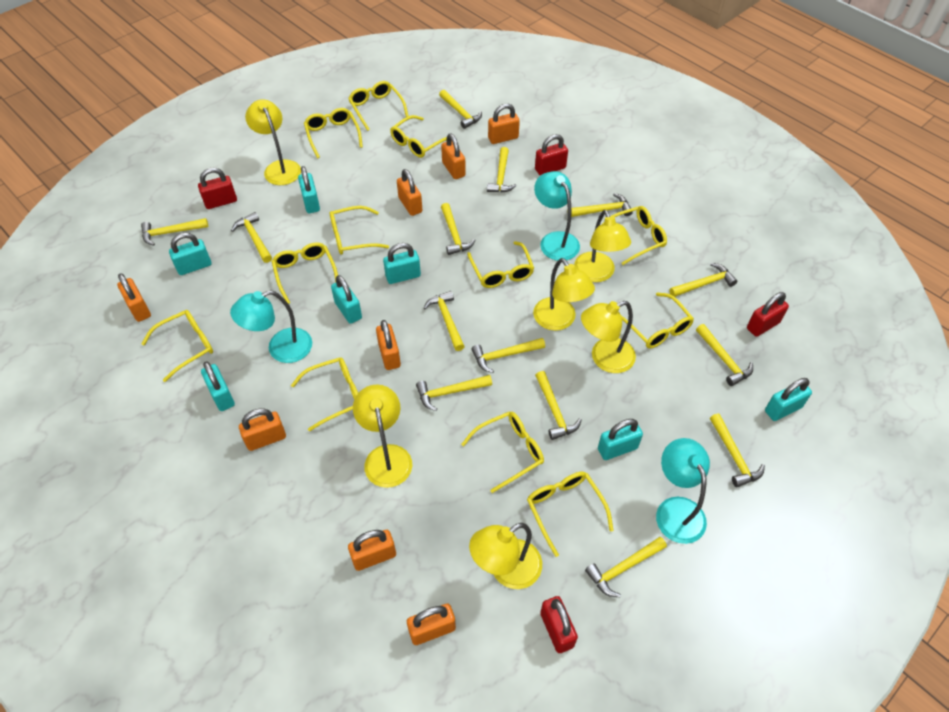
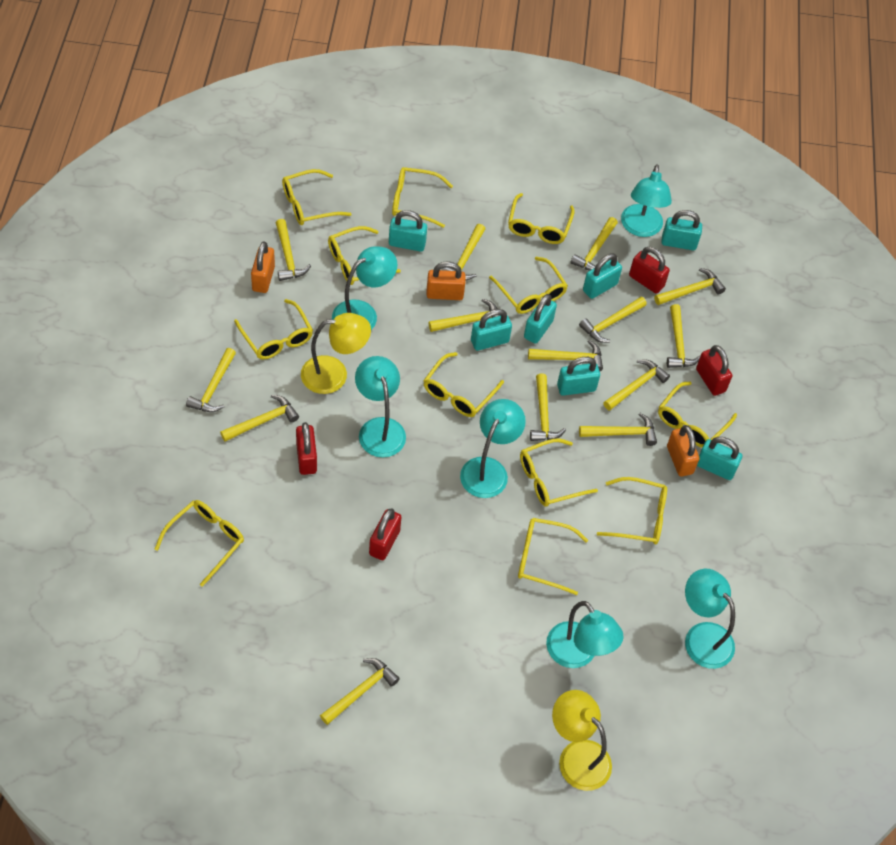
orange padlock: 8 -> 3
turquoise lamp: 3 -> 6
yellow lamp: 6 -> 2

